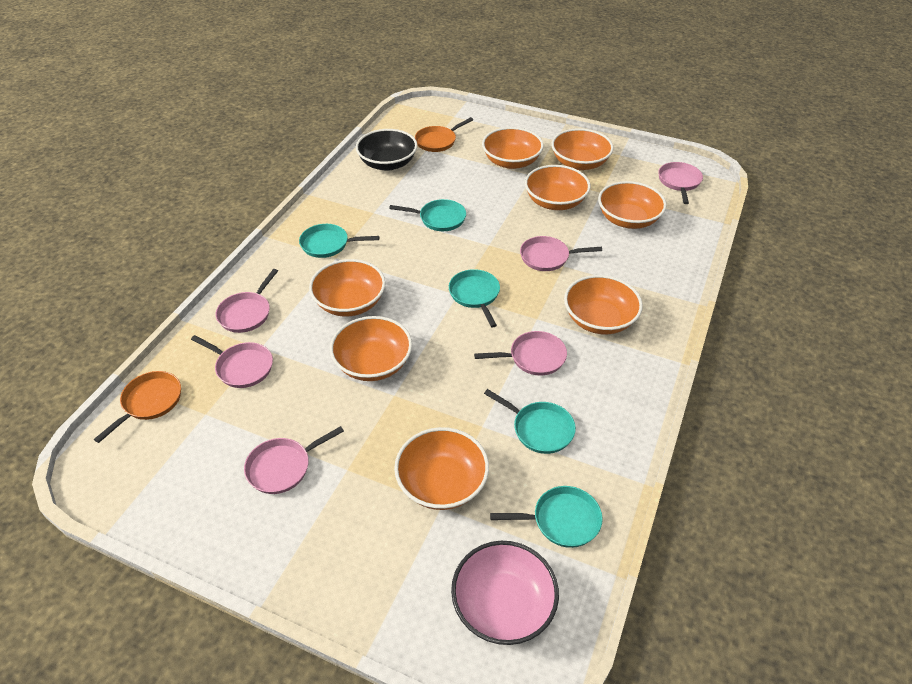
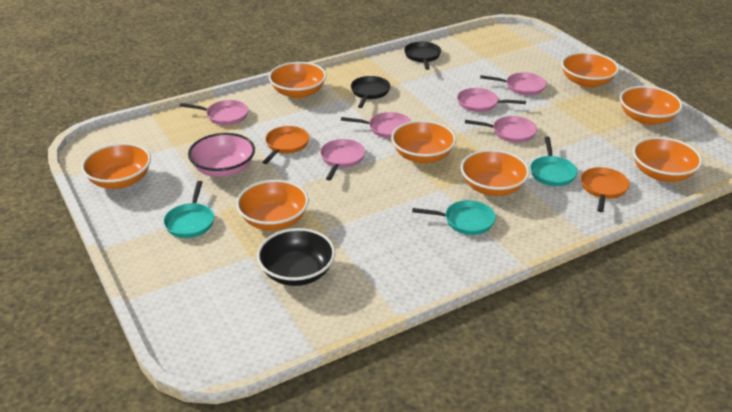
black pan: 0 -> 2
turquoise pan: 5 -> 3

